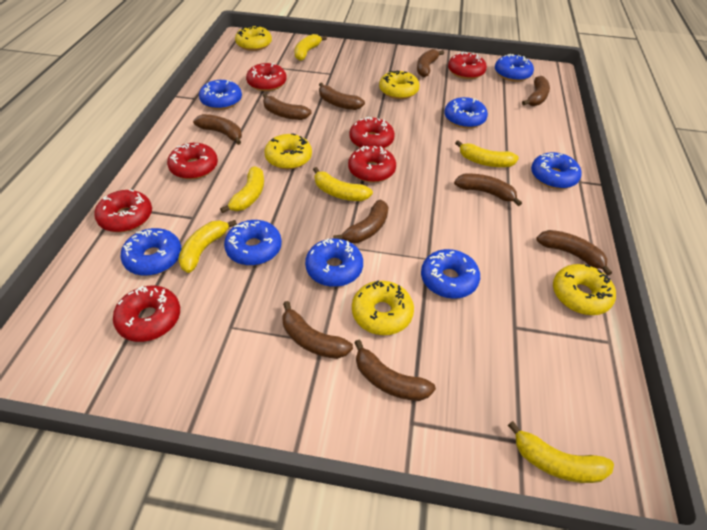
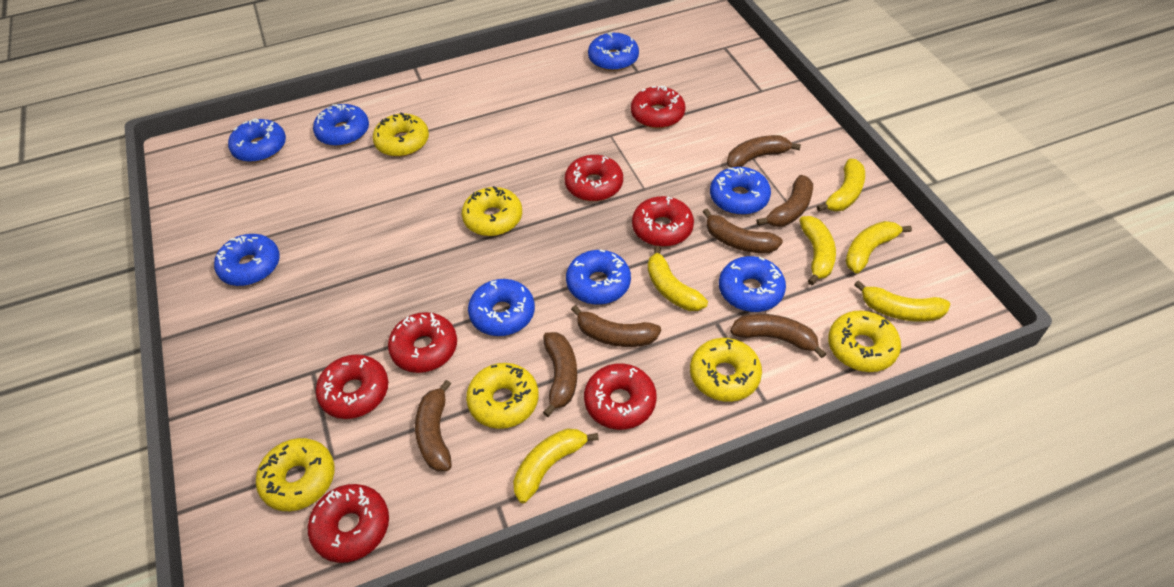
brown banana: 10 -> 7
yellow donut: 5 -> 6

